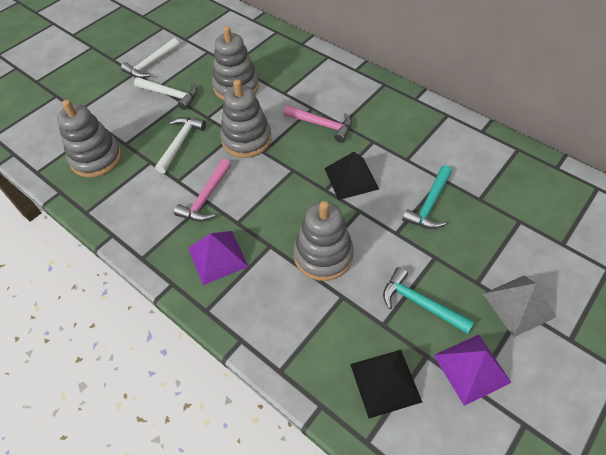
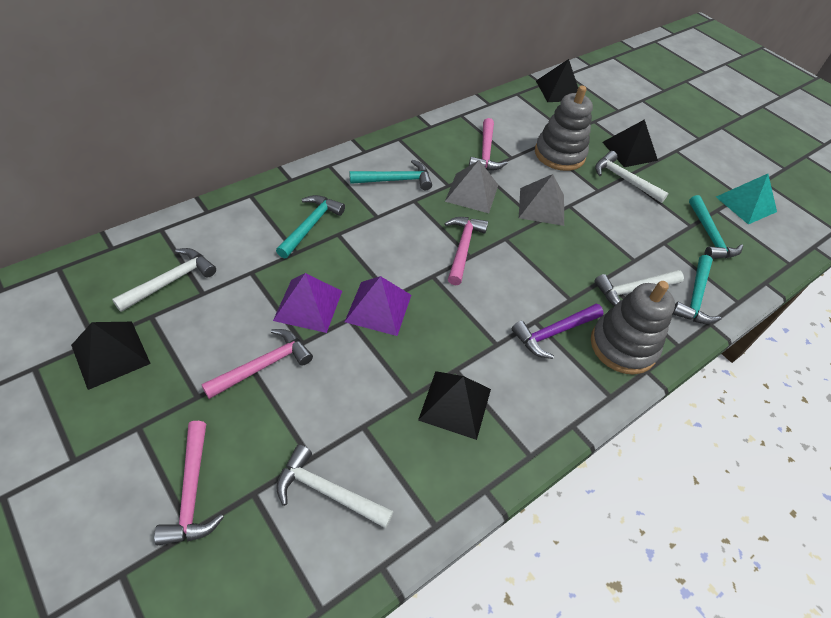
black pyramid: 2 -> 4
grey pyramid: 1 -> 2
grey stacking toy: 4 -> 2
pink hammer: 2 -> 4
purple hammer: 0 -> 1
turquoise hammer: 2 -> 4
turquoise pyramid: 0 -> 1
white hammer: 3 -> 4

